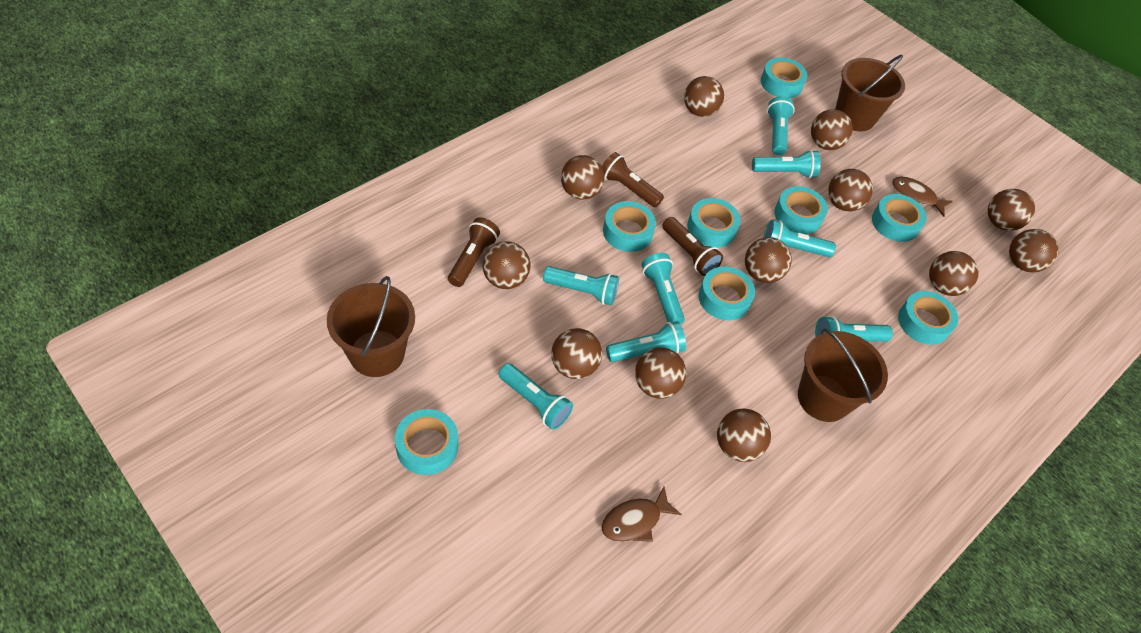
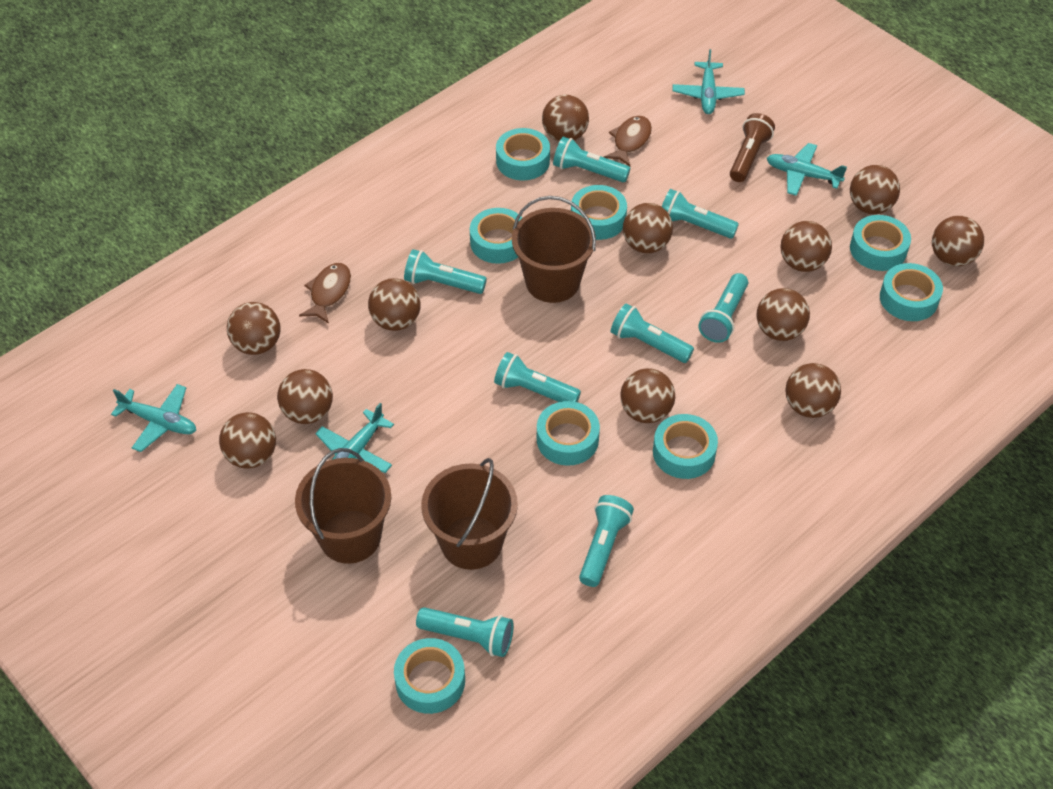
brown flashlight: 3 -> 1
turquoise plane: 0 -> 4

